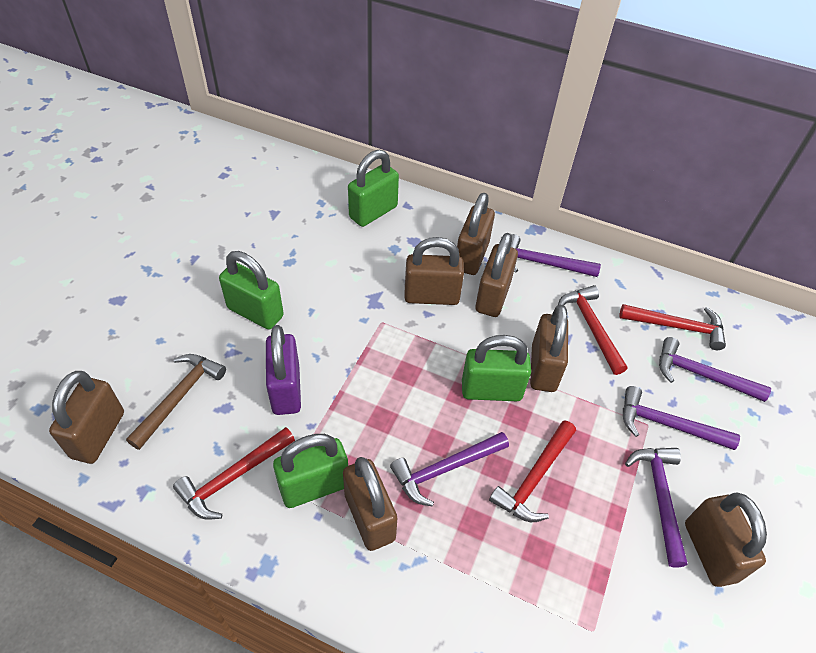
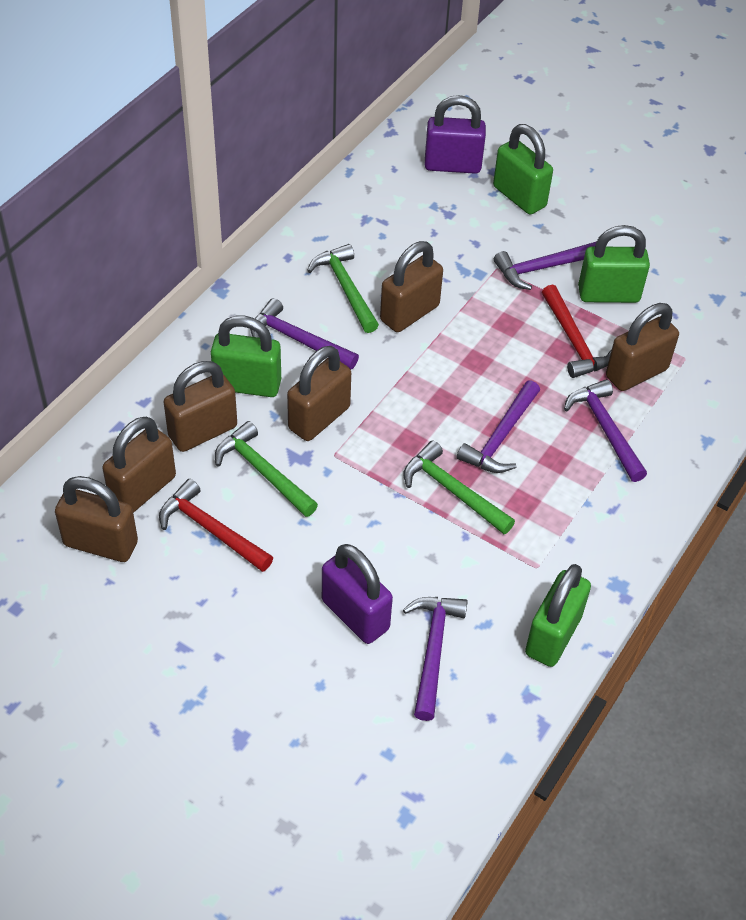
brown hammer: 1 -> 0
brown padlock: 7 -> 6
green hammer: 0 -> 3
purple padlock: 1 -> 2
red hammer: 4 -> 2

